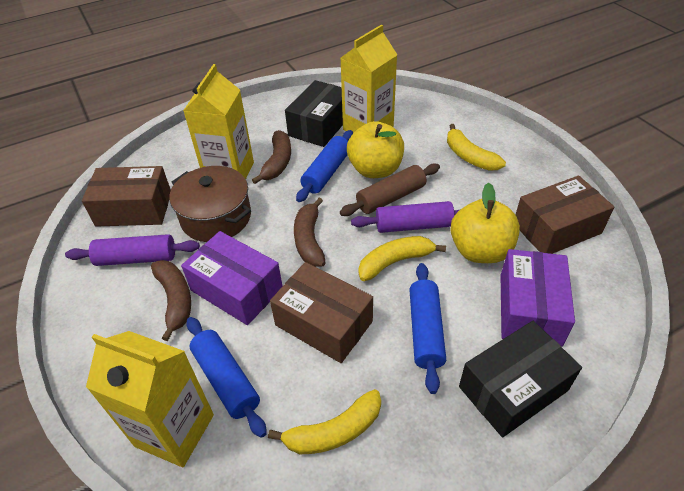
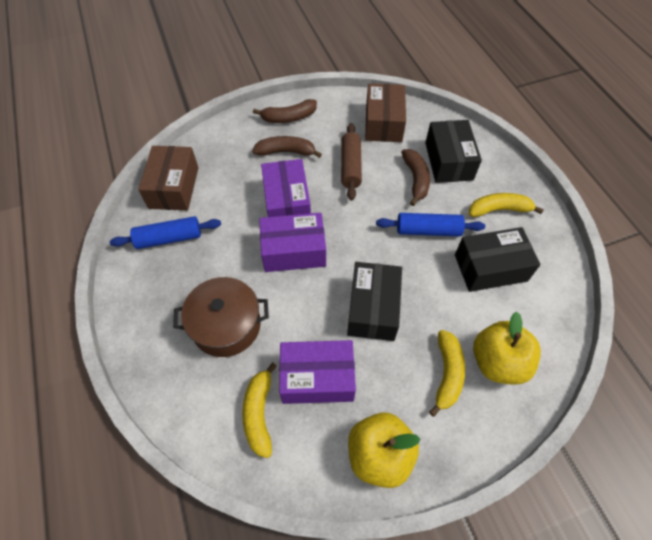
black box: 2 -> 3
blue rolling pin: 3 -> 2
brown box: 3 -> 2
purple box: 2 -> 3
purple rolling pin: 2 -> 0
yellow carton: 3 -> 0

